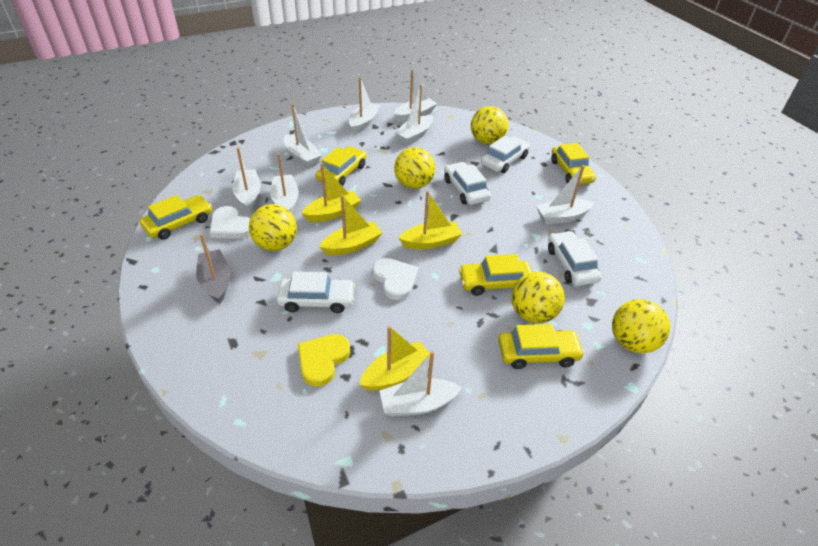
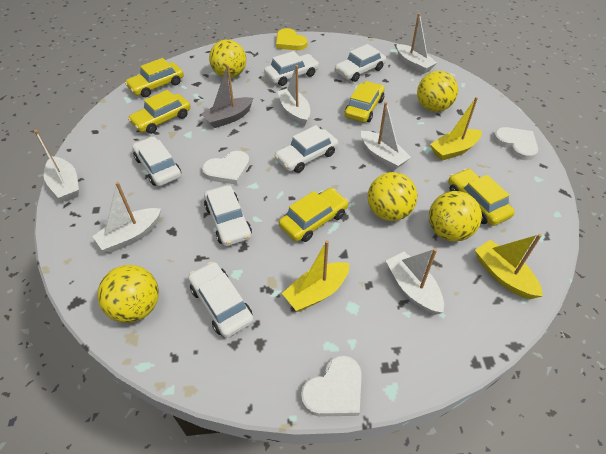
white boat: 8 -> 6
white car: 4 -> 6
white heart: 2 -> 3
yellow boat: 4 -> 3

